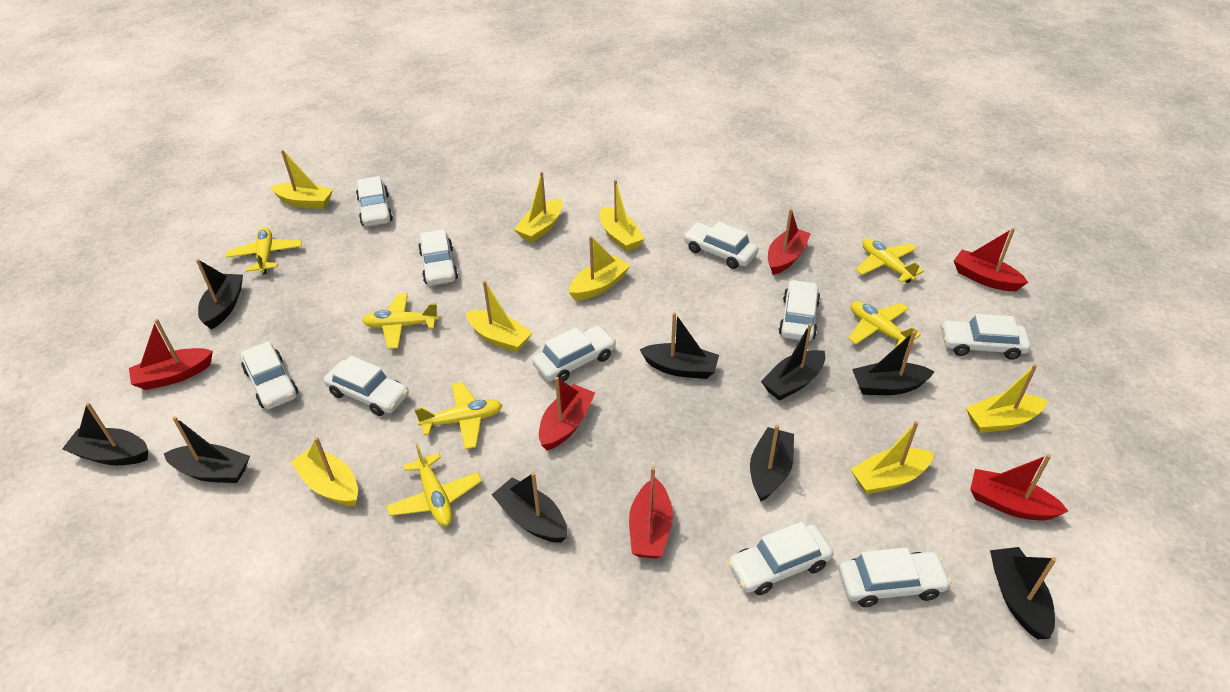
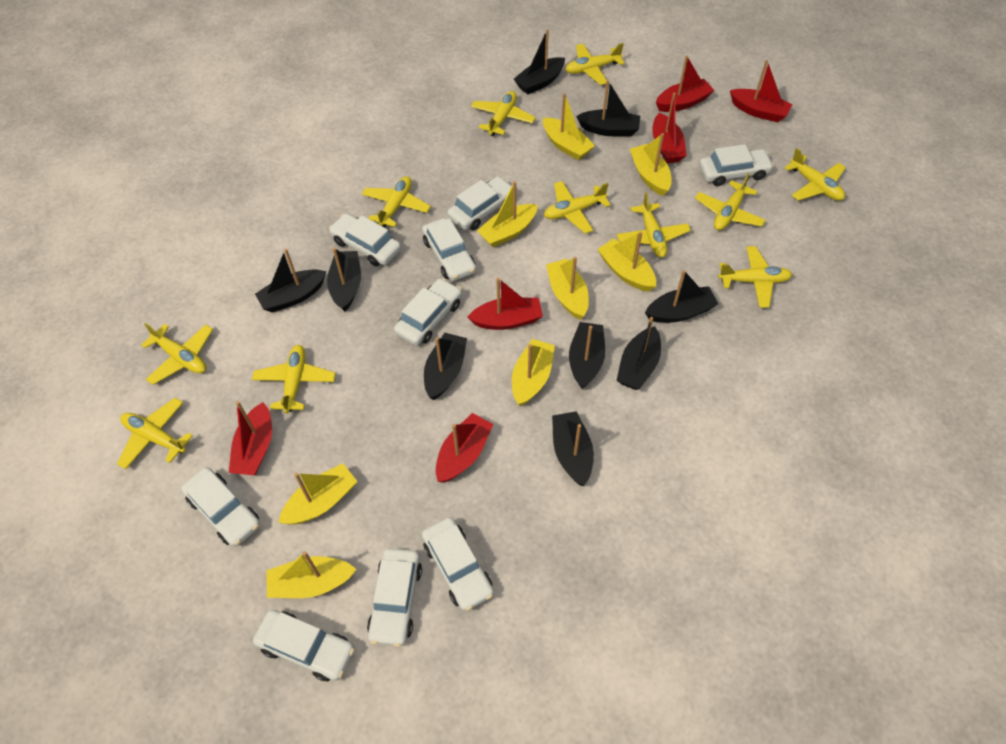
white car: 10 -> 9
yellow plane: 6 -> 11

